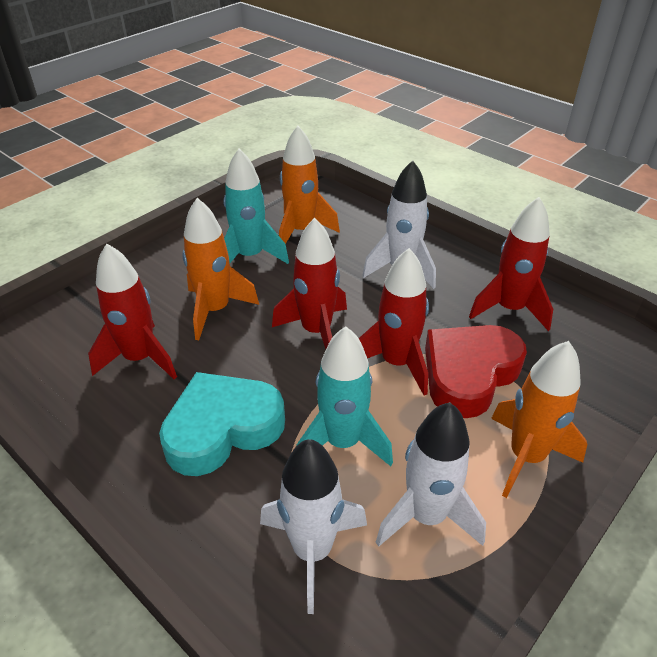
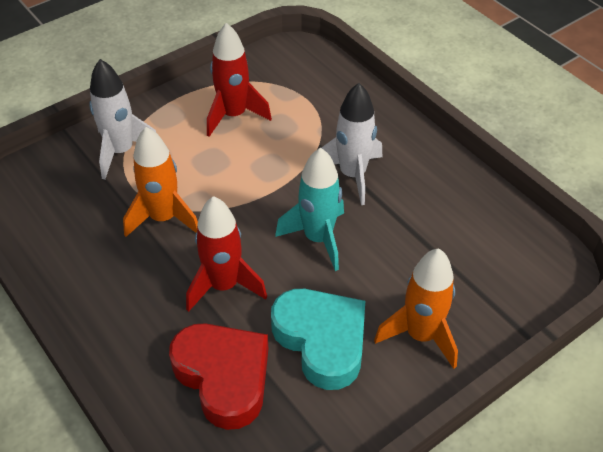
orange rocket: 3 -> 2
red rocket: 4 -> 2
turquoise rocket: 2 -> 1
white rocket: 3 -> 2

